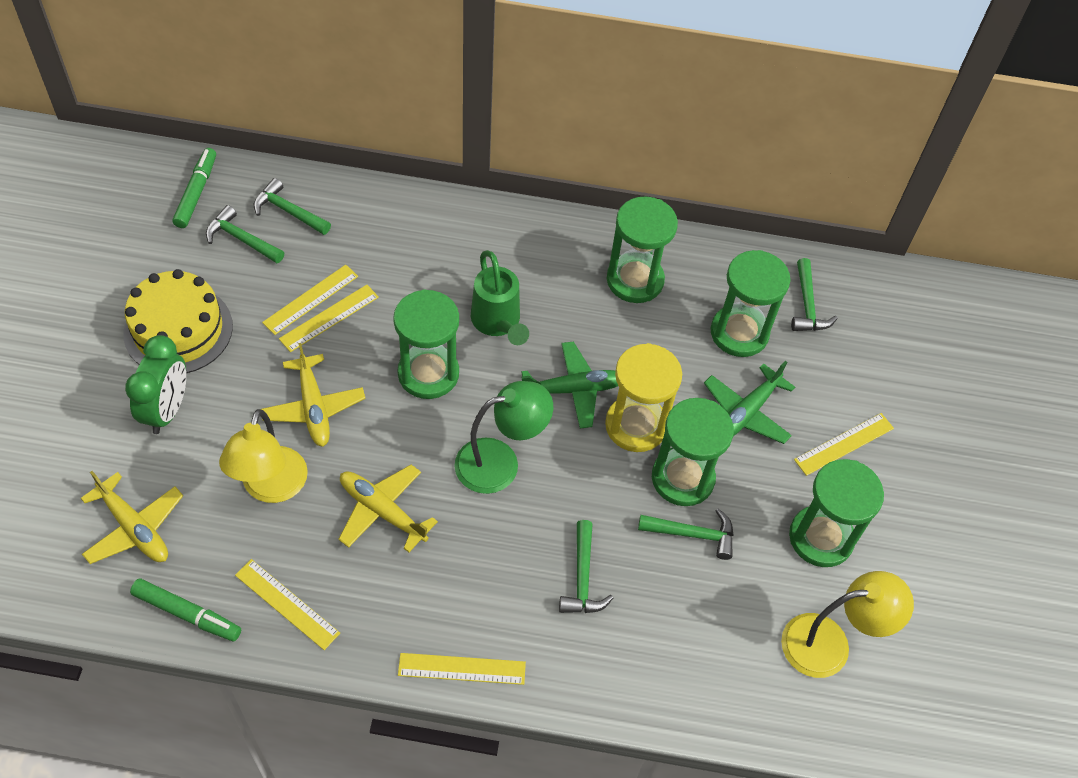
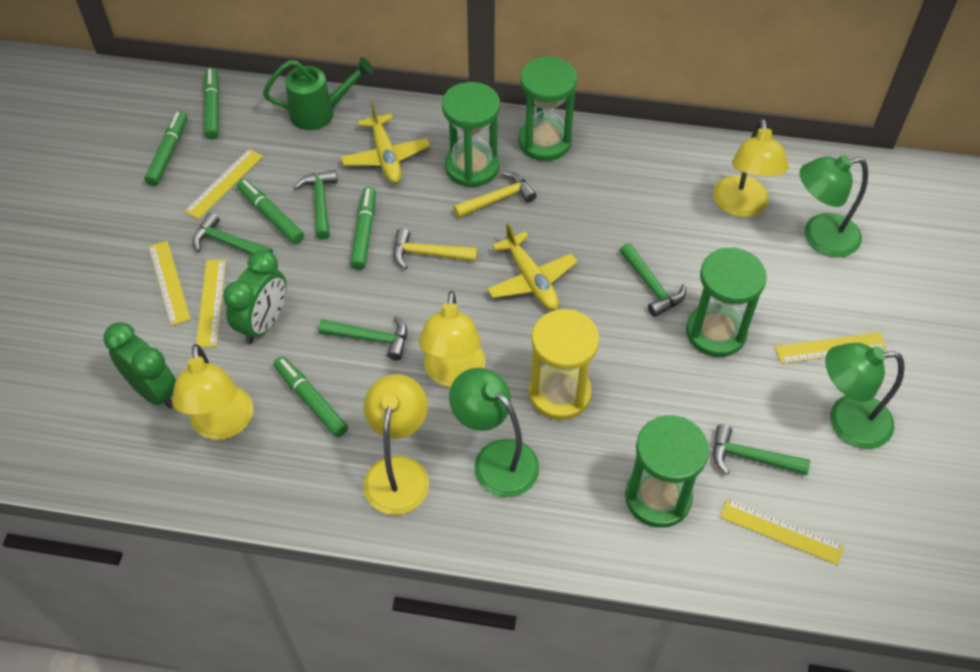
green clock: 1 -> 2
green hourglass: 5 -> 4
green lamp: 1 -> 3
green marker: 2 -> 5
green plane: 2 -> 0
yellow cake: 1 -> 0
yellow hammer: 0 -> 2
yellow lamp: 2 -> 4
yellow plane: 3 -> 2

